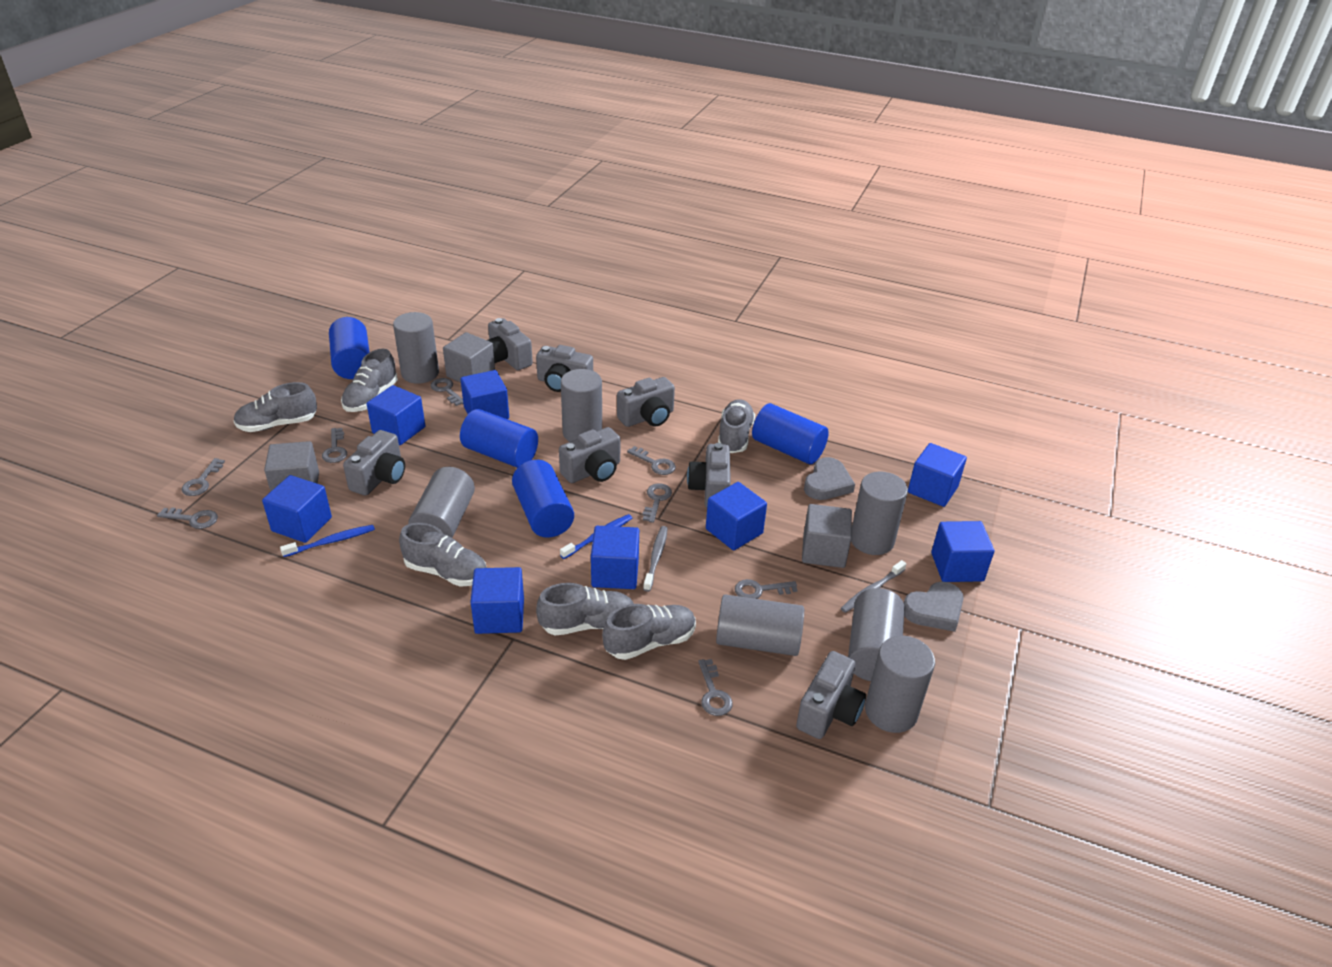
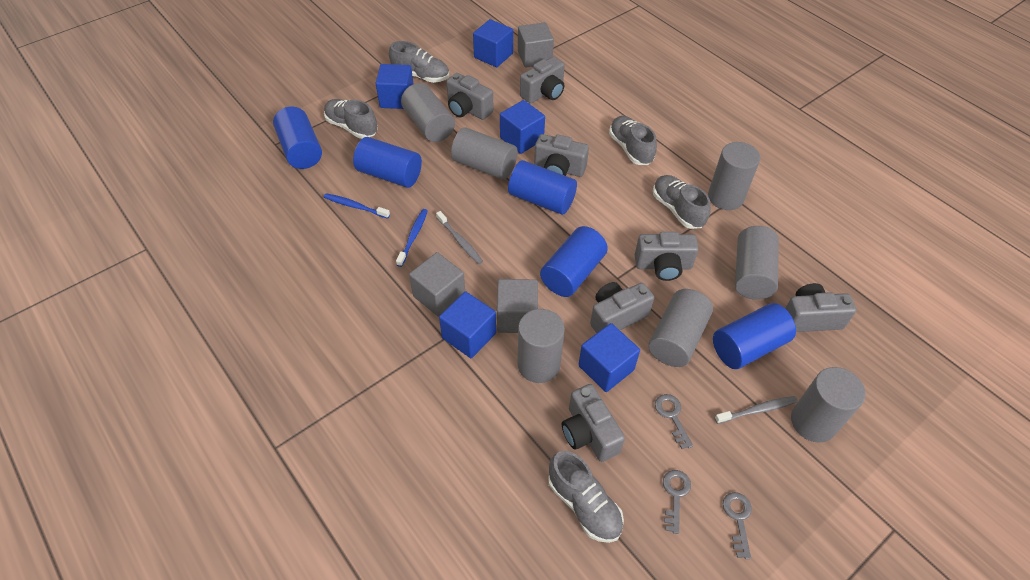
blue cube: 8 -> 5
blue cylinder: 4 -> 5
grey heart: 2 -> 0
grey key: 8 -> 3
grey shoe: 6 -> 5

